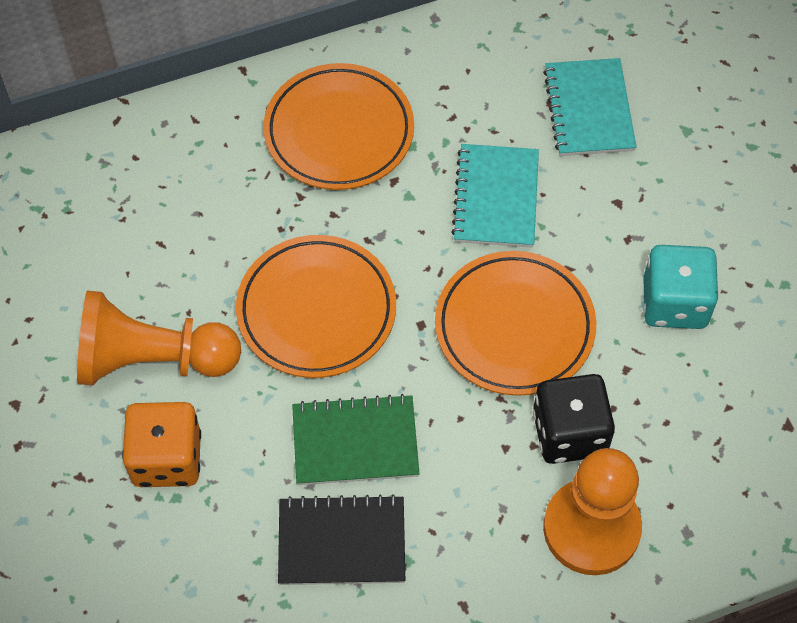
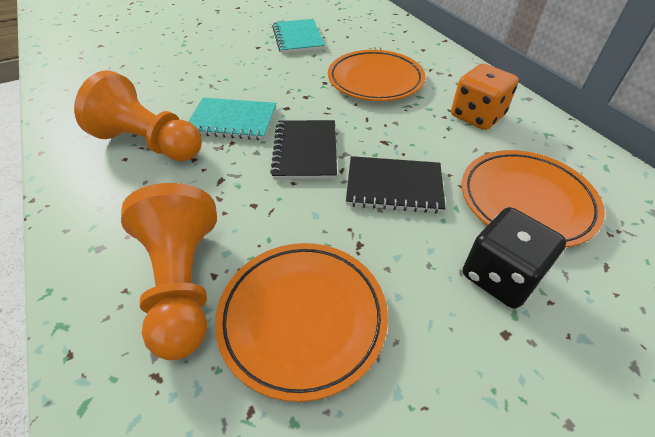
black notebook: 1 -> 2
green notebook: 1 -> 0
turquoise dice: 1 -> 0

